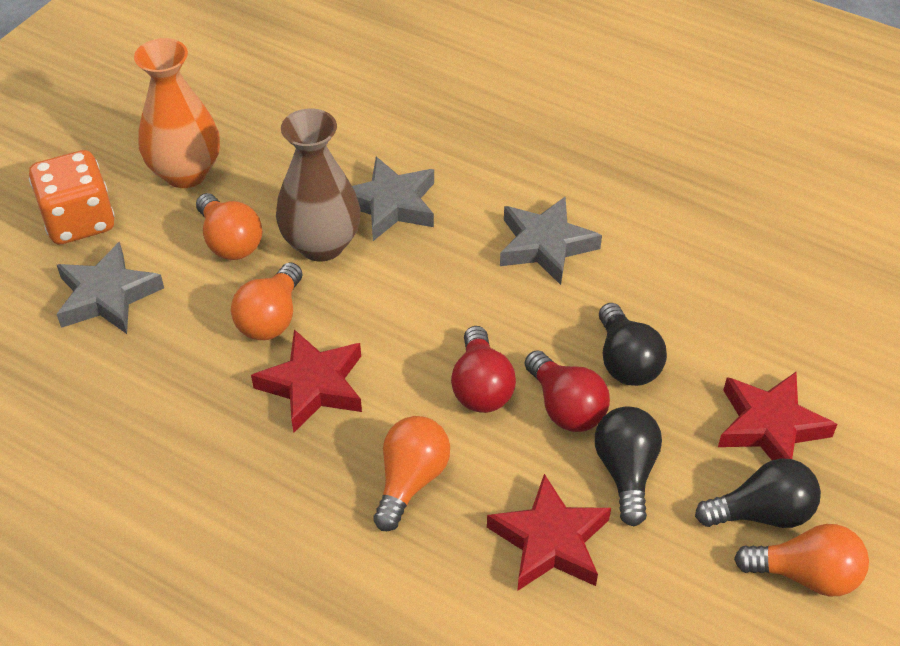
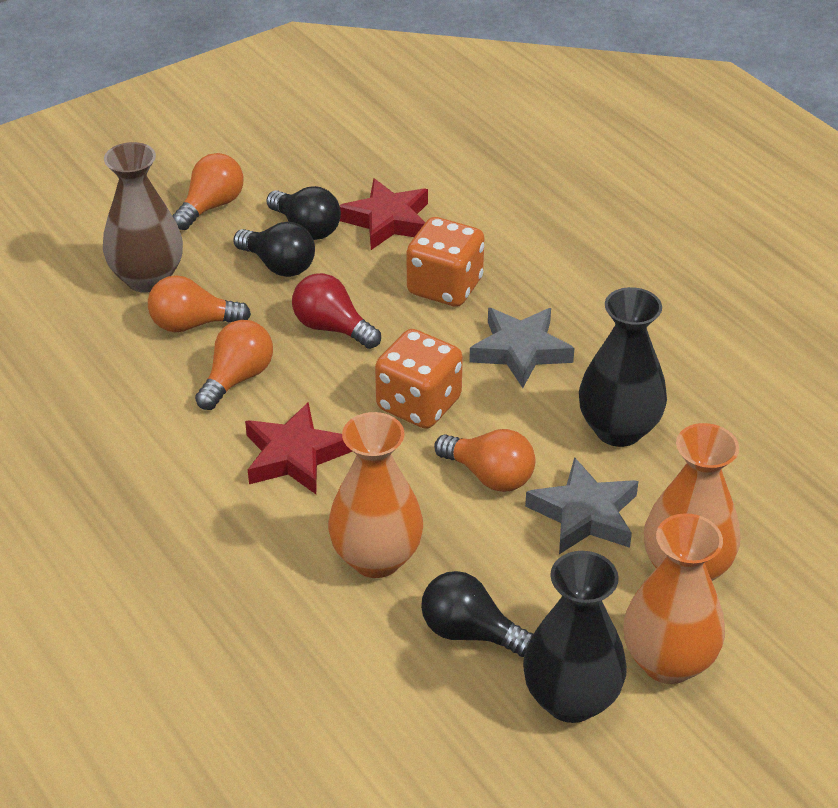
black vase: 0 -> 2
grey star: 3 -> 2
orange dice: 1 -> 2
orange vase: 1 -> 3
red light bulb: 2 -> 1
red star: 3 -> 2

